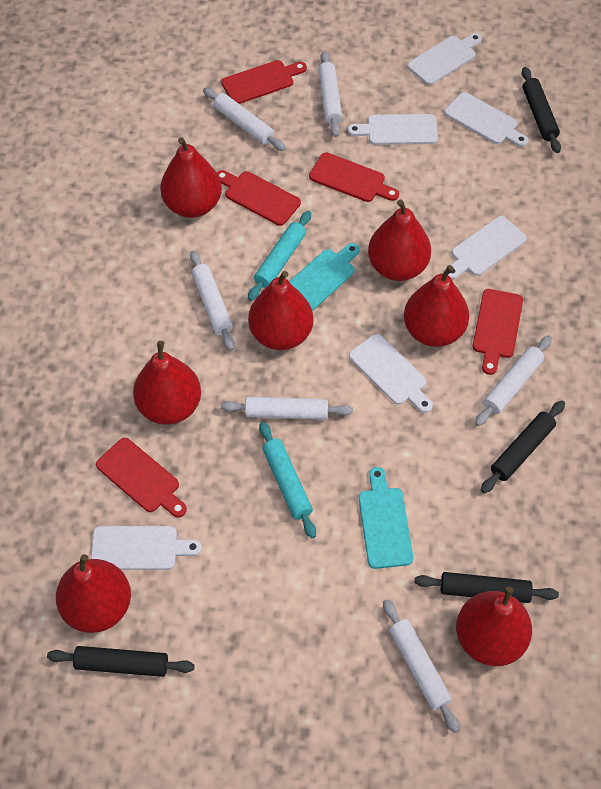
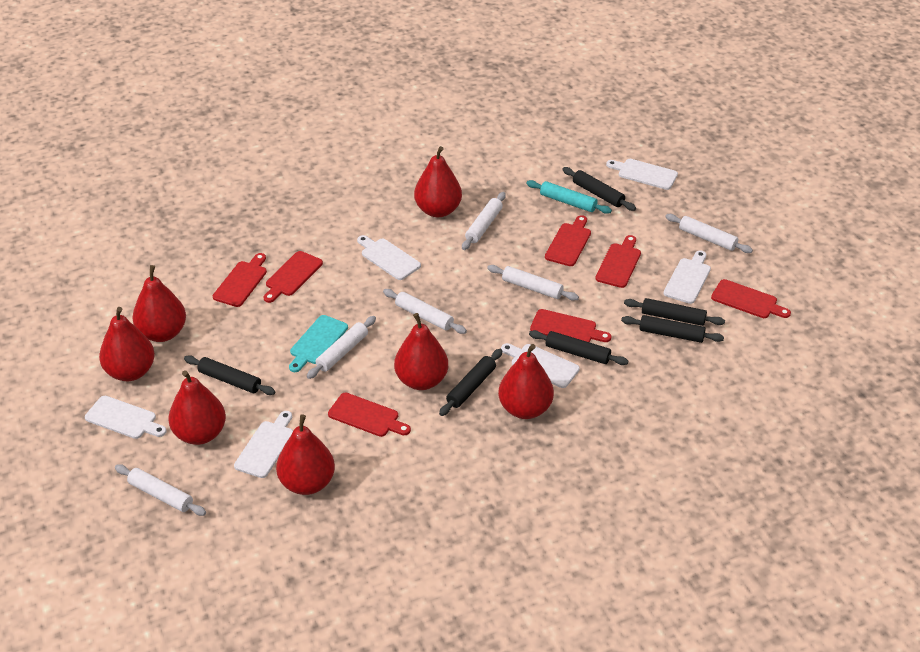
black rolling pin: 4 -> 6
red cutting board: 5 -> 7
turquoise cutting board: 2 -> 1
turquoise rolling pin: 2 -> 1

